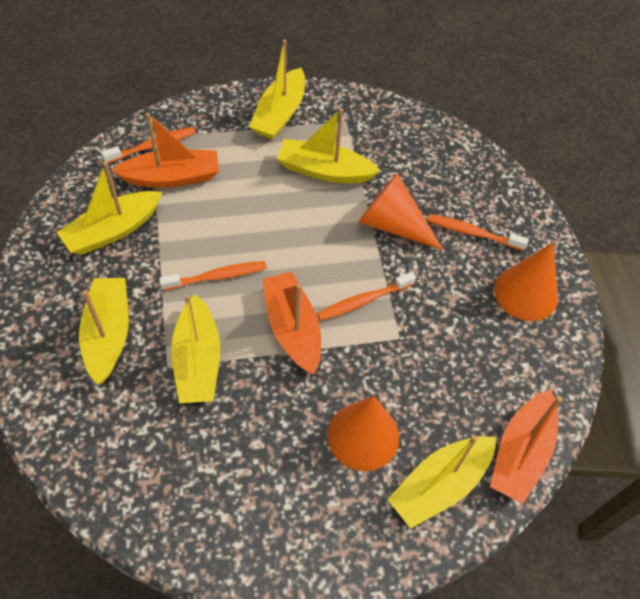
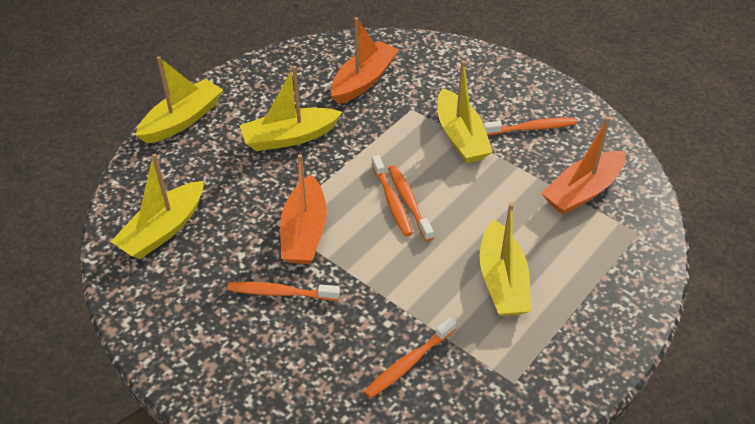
orange cone: 3 -> 0
orange toothbrush: 4 -> 5
yellow boat: 6 -> 5

